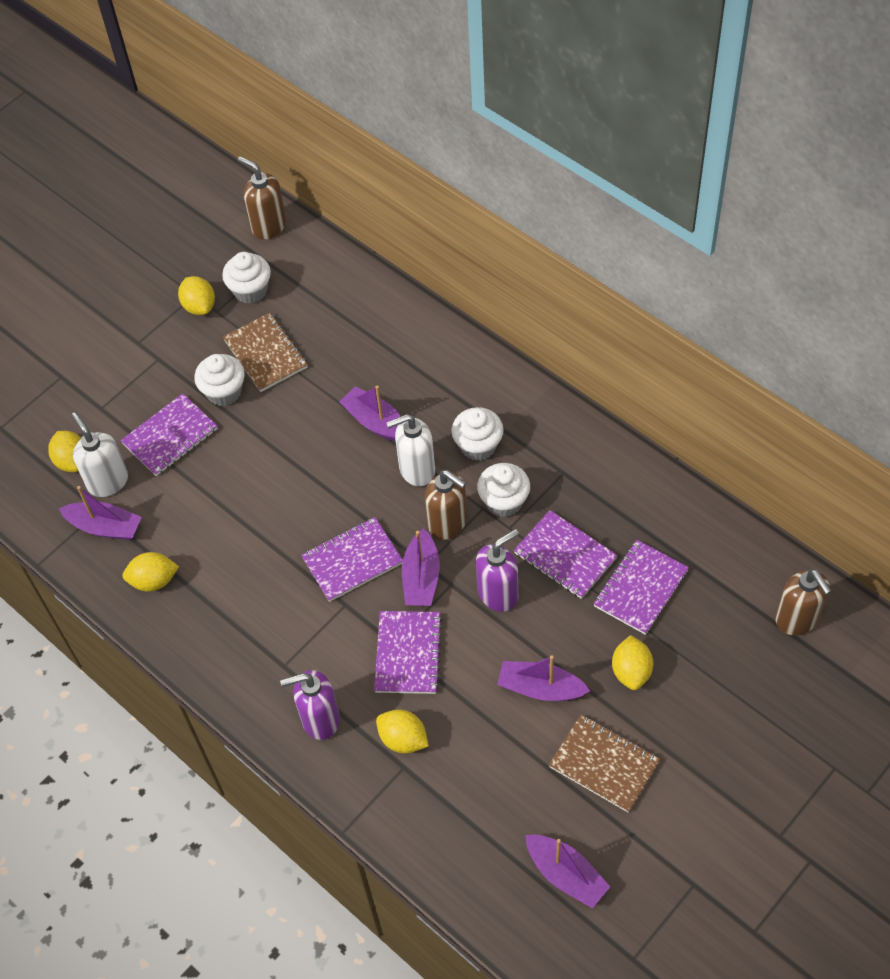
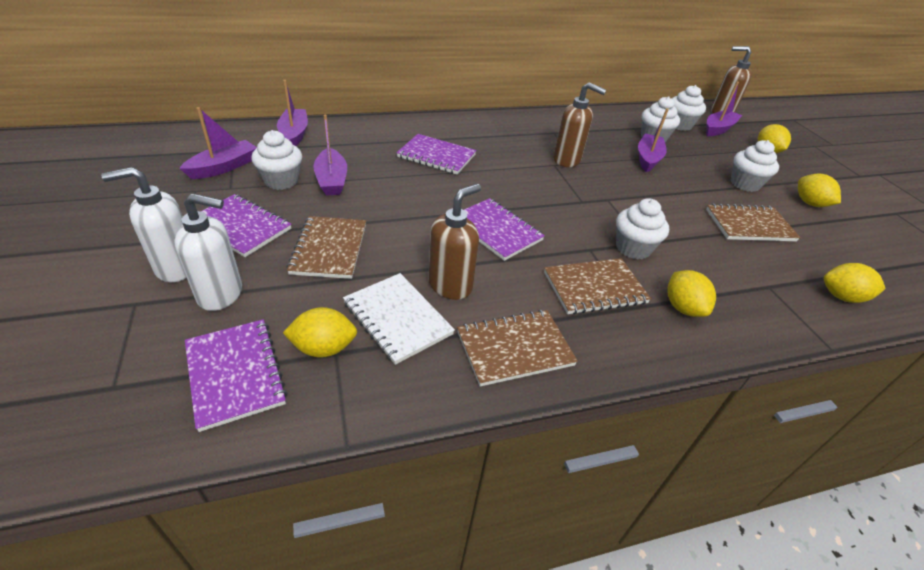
brown notebook: 2 -> 4
purple notebook: 5 -> 4
purple soap dispenser: 2 -> 0
white cupcake: 4 -> 5
white notebook: 0 -> 1

